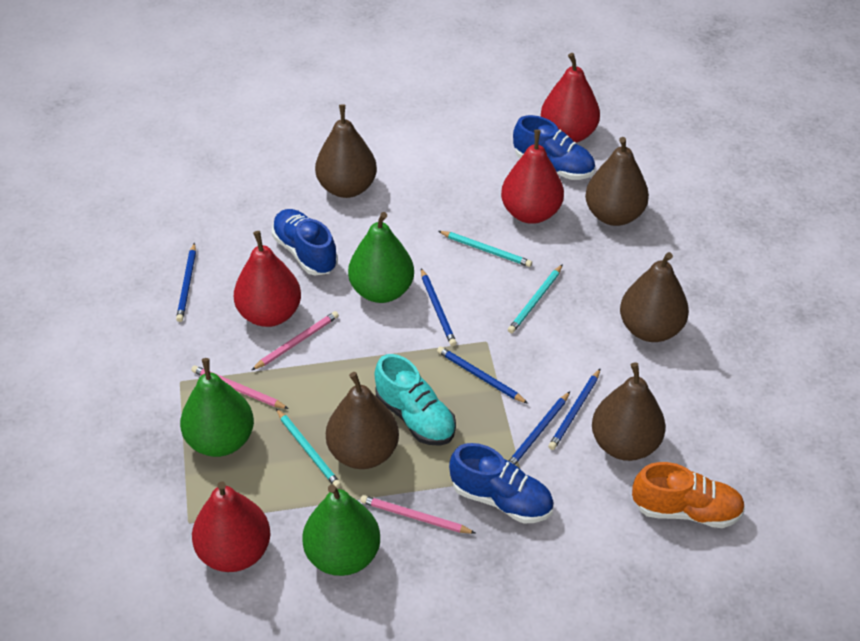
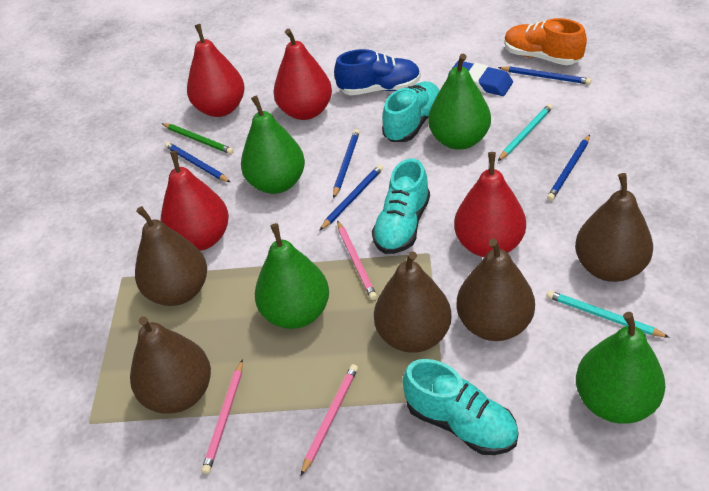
blue eraser: 0 -> 1
blue shoe: 3 -> 1
green pear: 3 -> 4
green pencil: 0 -> 1
turquoise pencil: 3 -> 2
turquoise shoe: 1 -> 3

